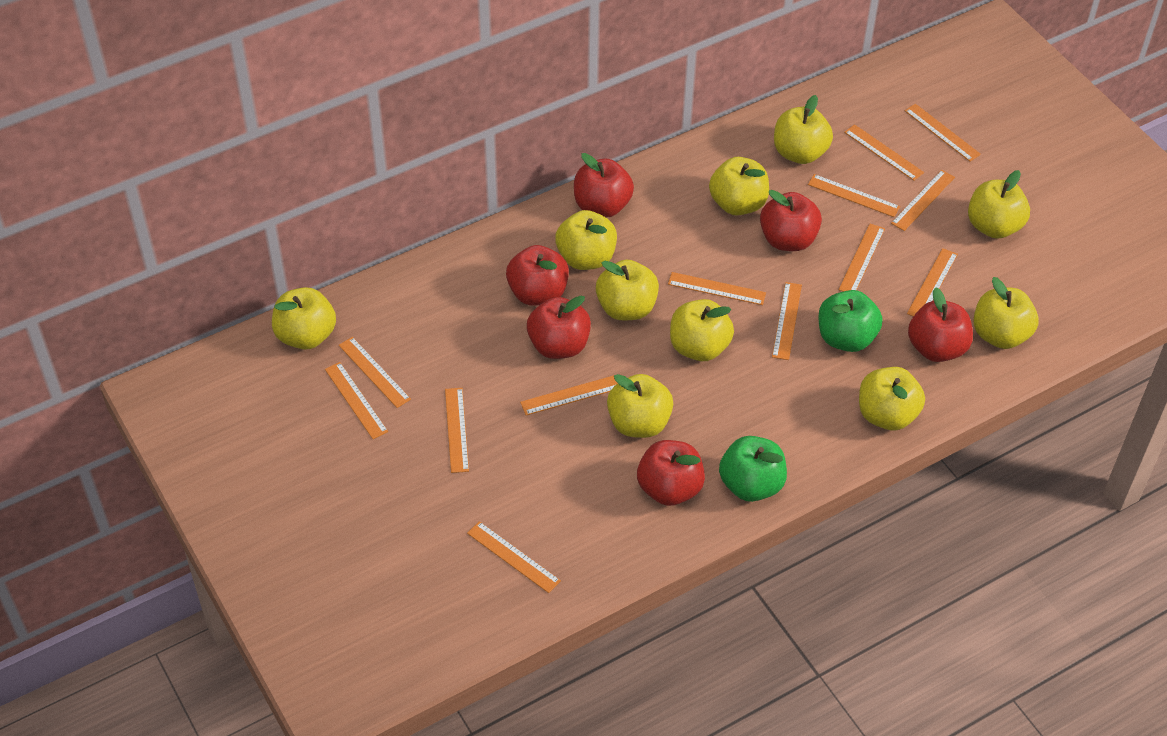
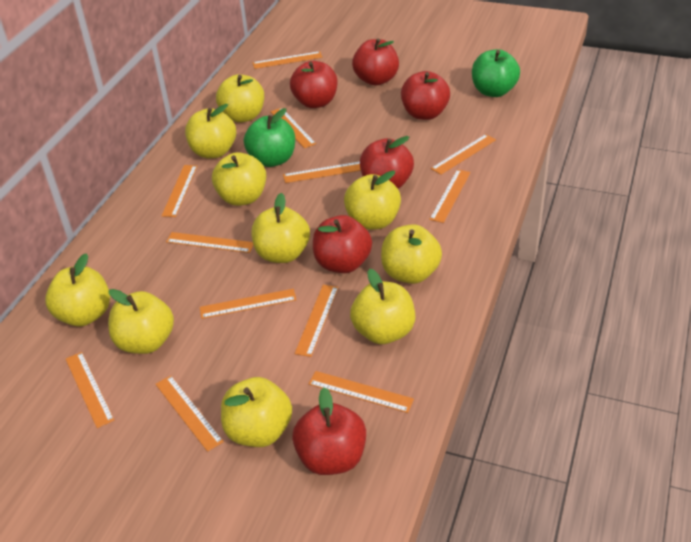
orange ruler: 13 -> 12

